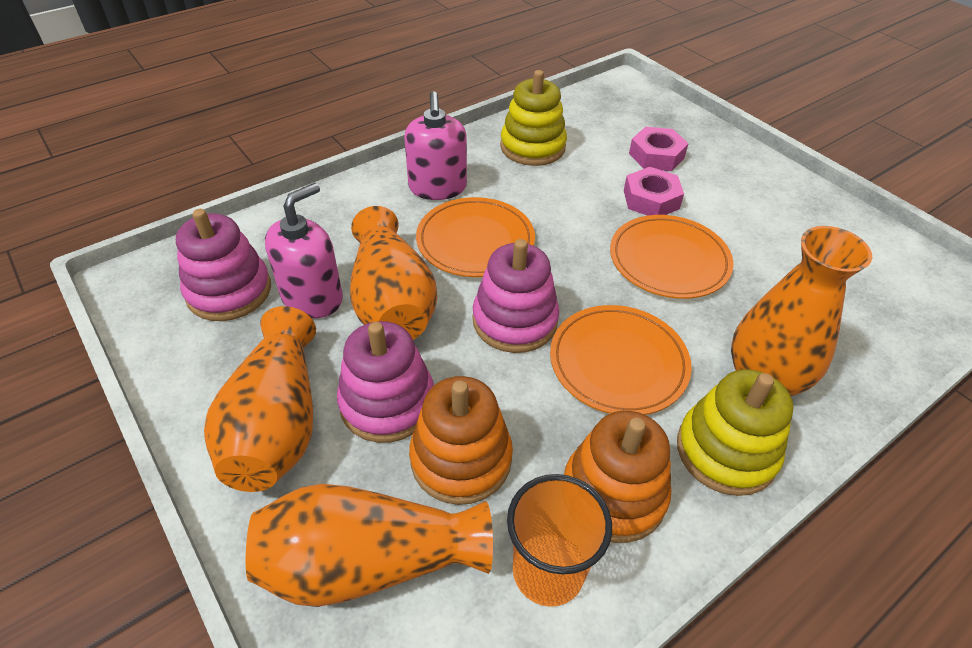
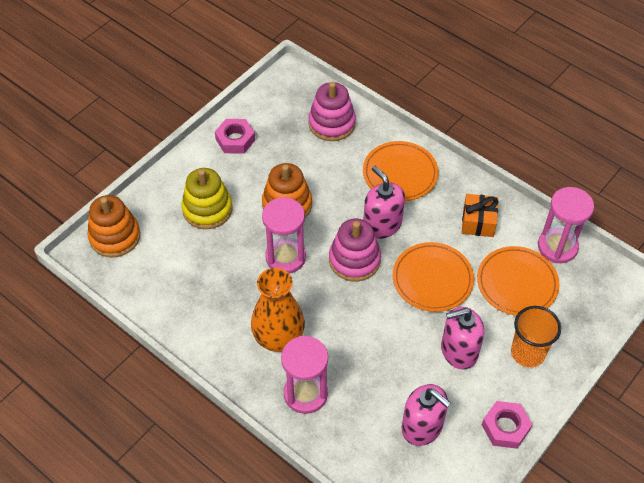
orange gift: 0 -> 1
orange vase: 4 -> 1
pink hourglass: 0 -> 3
pink soap dispenser: 2 -> 3
pink stacking toy: 3 -> 2
yellow stacking toy: 2 -> 1

